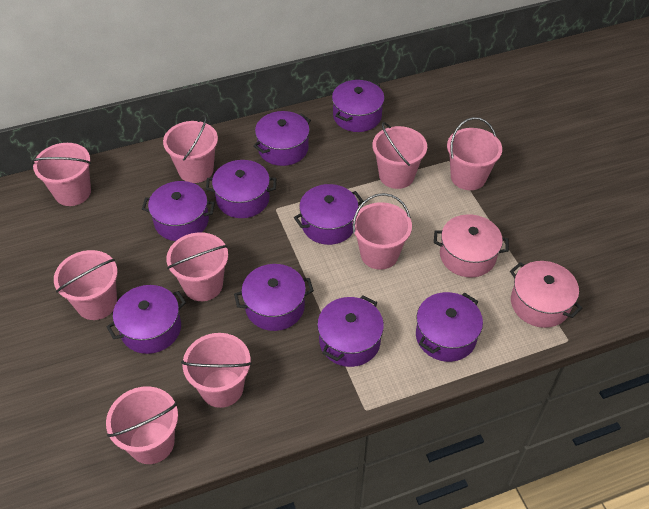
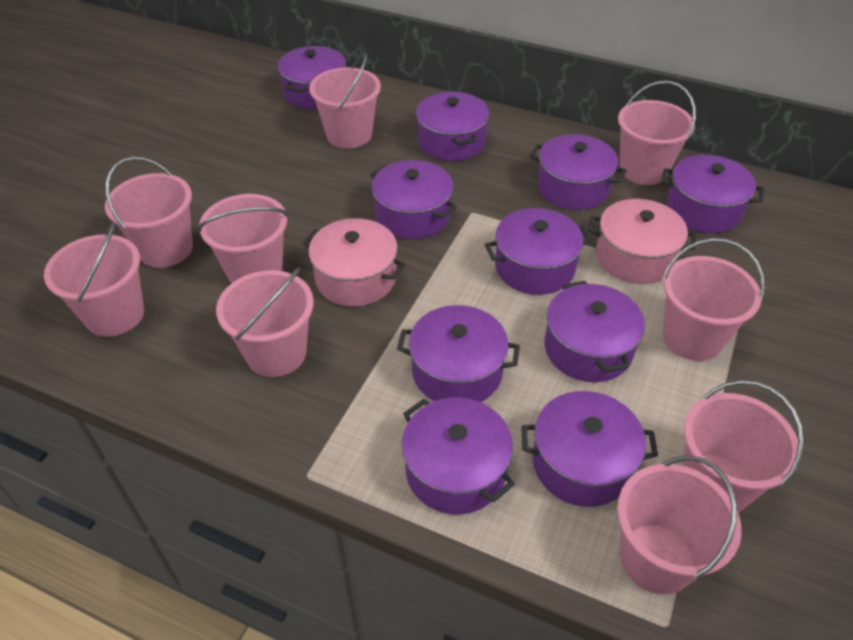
purple pot: 9 -> 10

